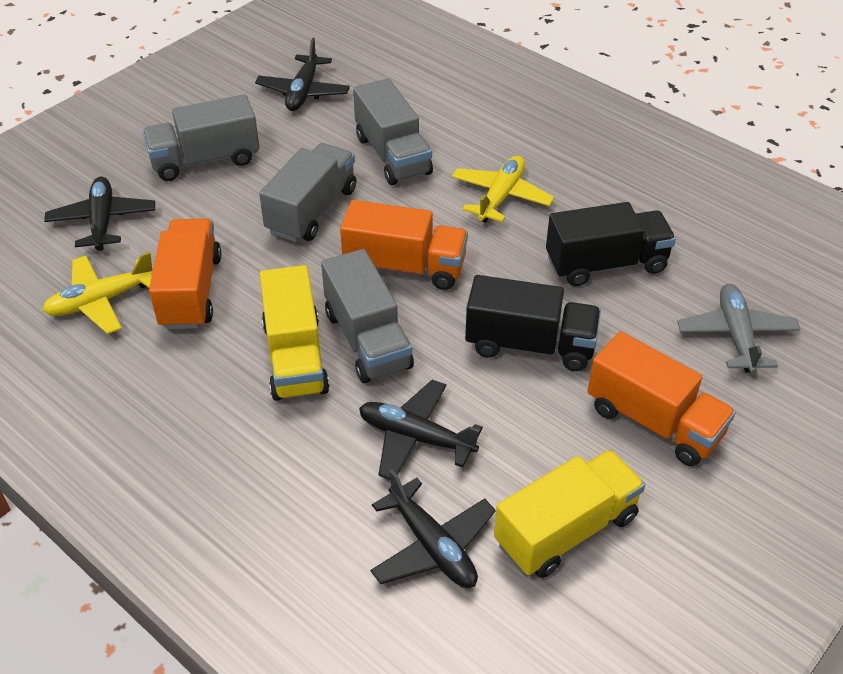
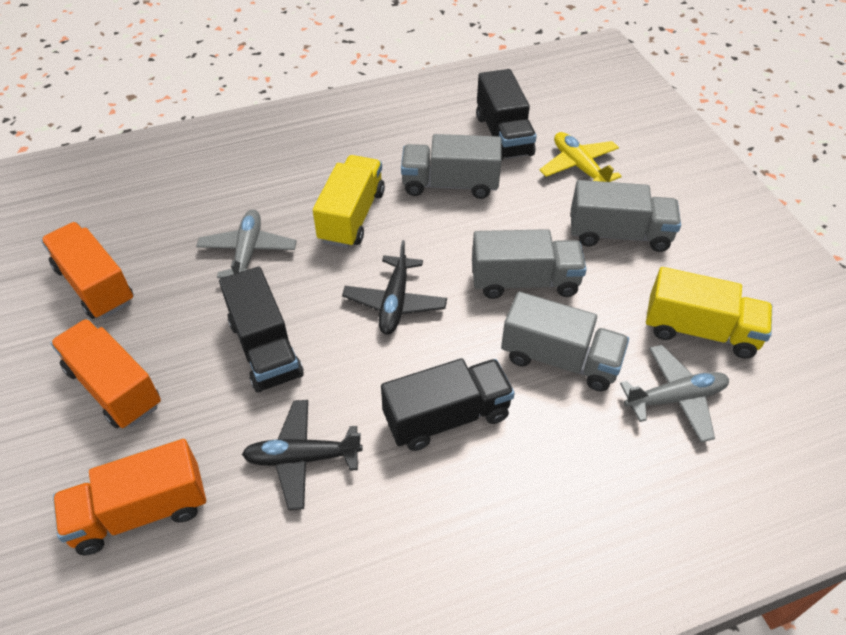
black plane: 4 -> 2
black truck: 2 -> 3
grey plane: 1 -> 2
yellow plane: 2 -> 1

